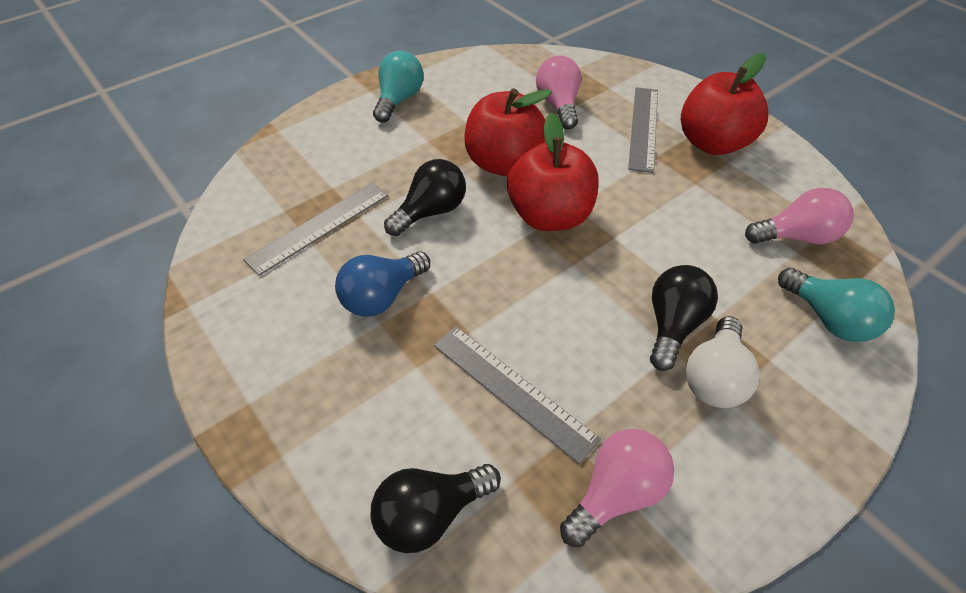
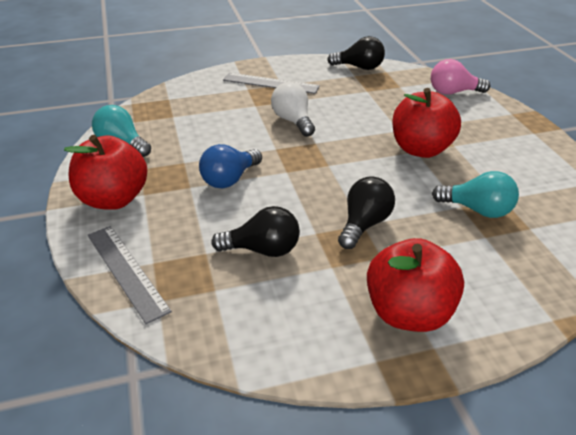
grey ruler: 3 -> 2
pink light bulb: 3 -> 1

